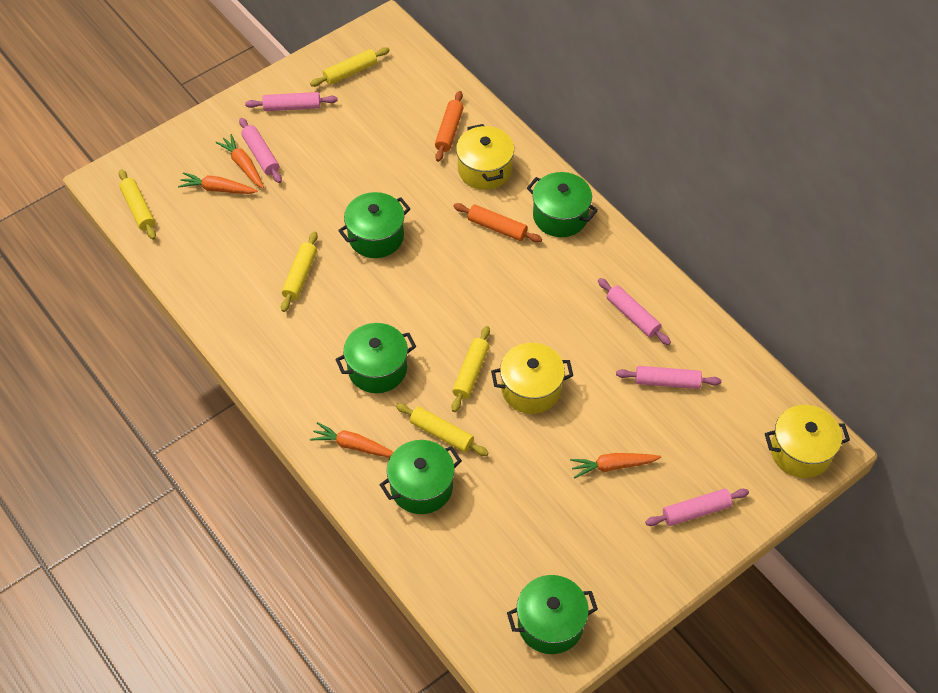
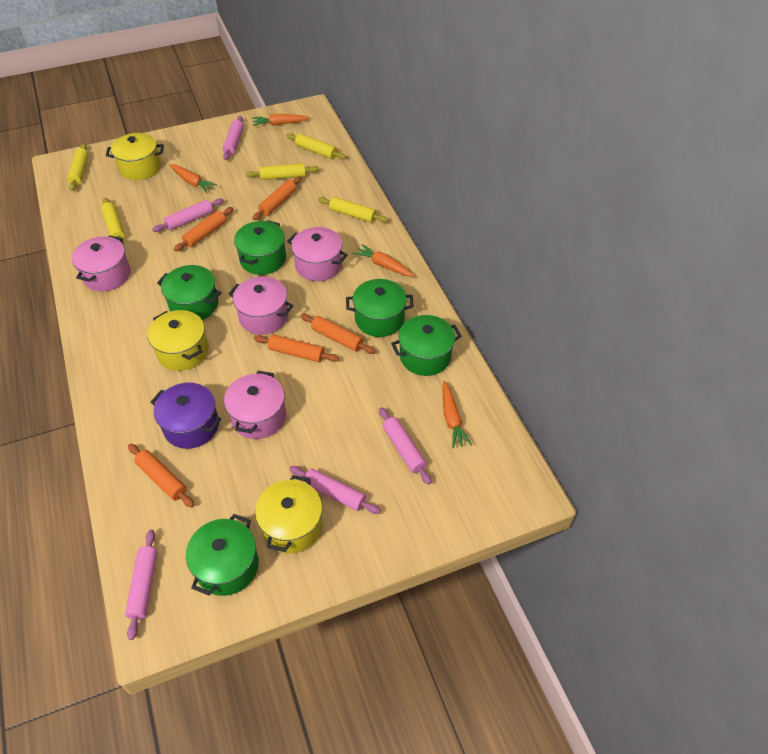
orange rolling pin: 2 -> 5
pink pot: 0 -> 4
purple pot: 0 -> 1

